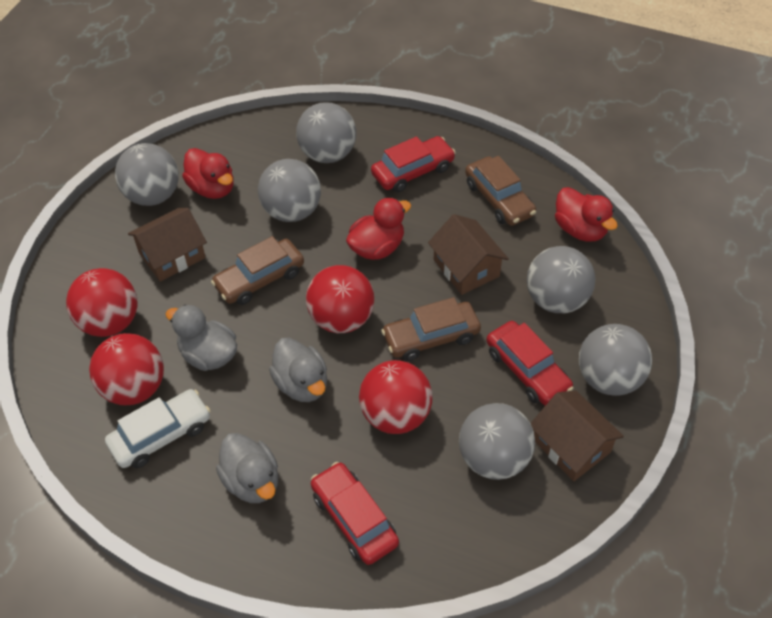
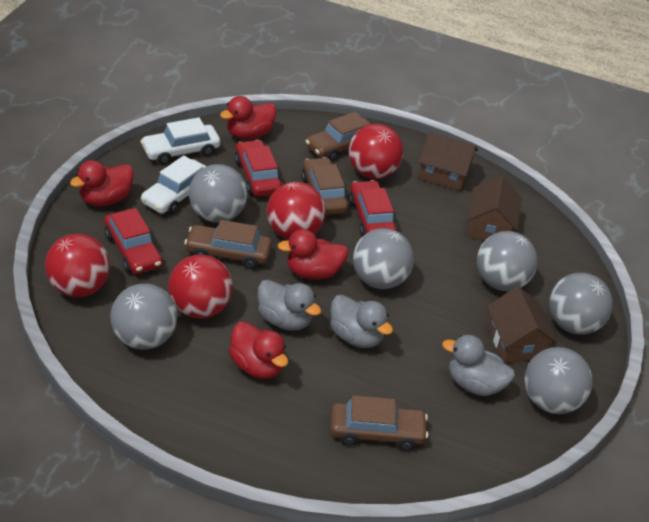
brown car: 3 -> 4
red duck: 3 -> 4
white car: 1 -> 2

